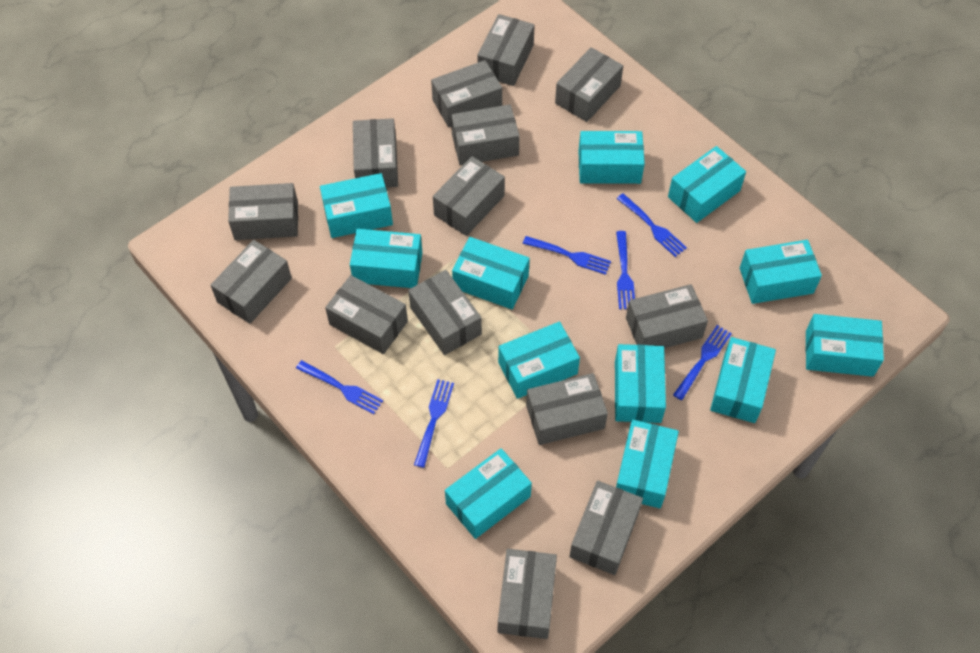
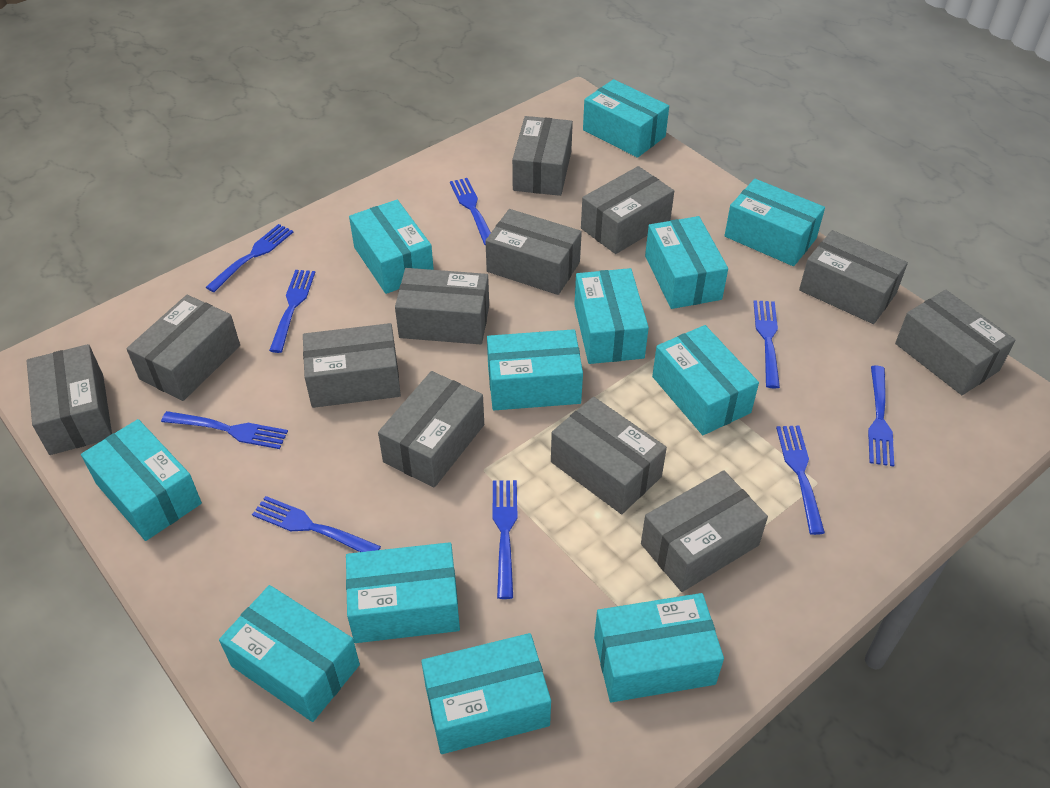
blue fork: 6 -> 9
grey box: 14 -> 12

